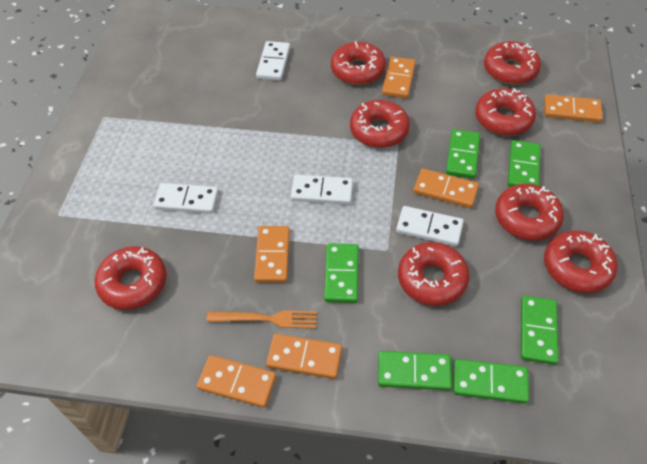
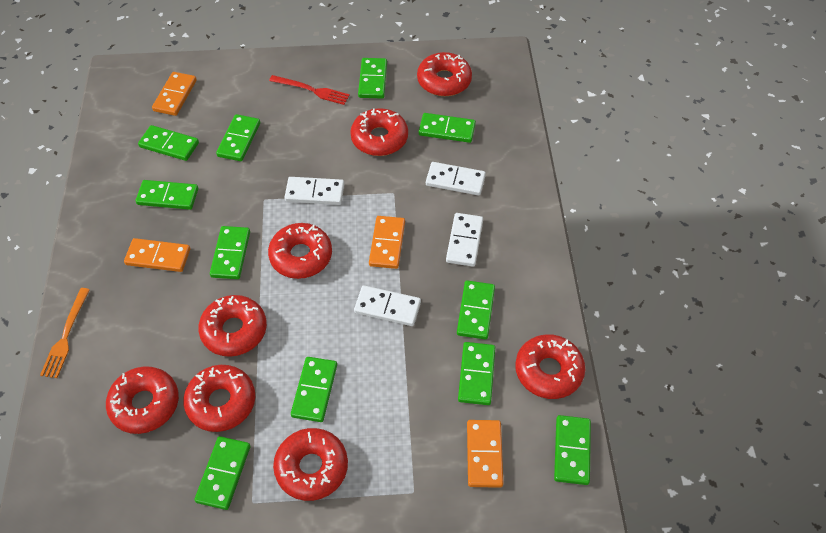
green domino: 6 -> 11
orange domino: 6 -> 4
red fork: 0 -> 1

